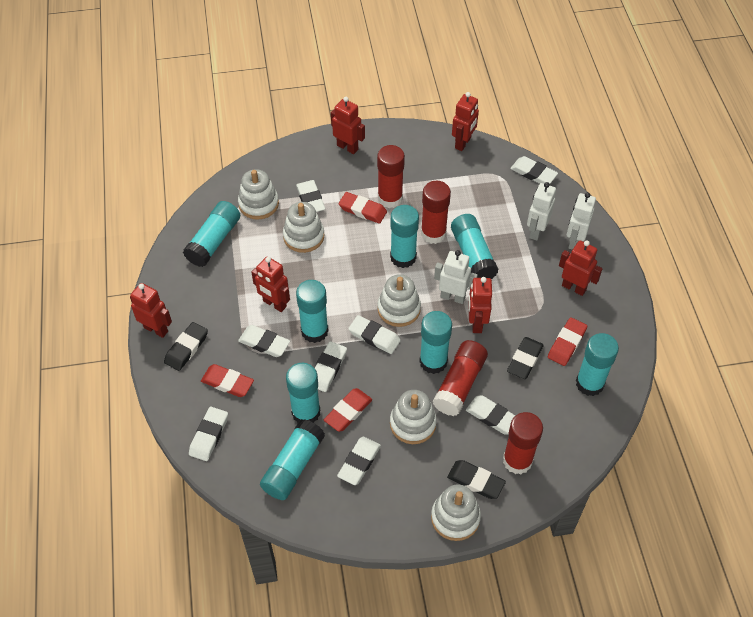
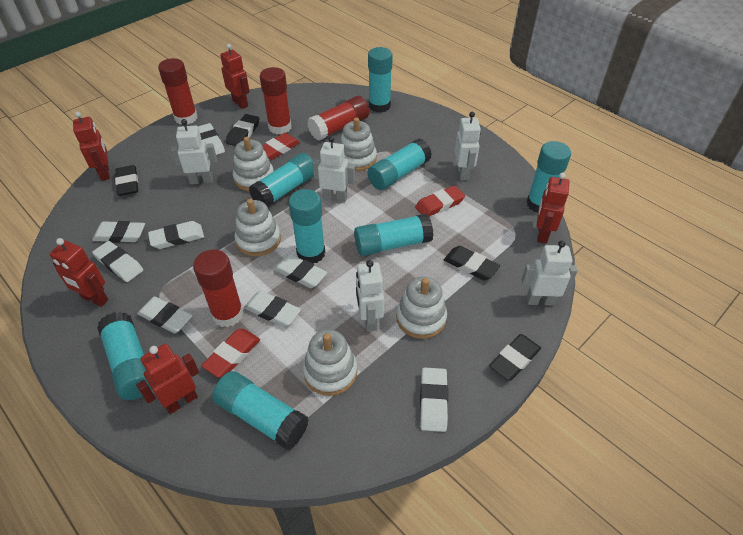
black eraser: 3 -> 4
red eraser: 4 -> 3
red robot: 6 -> 5
white robot: 3 -> 5

